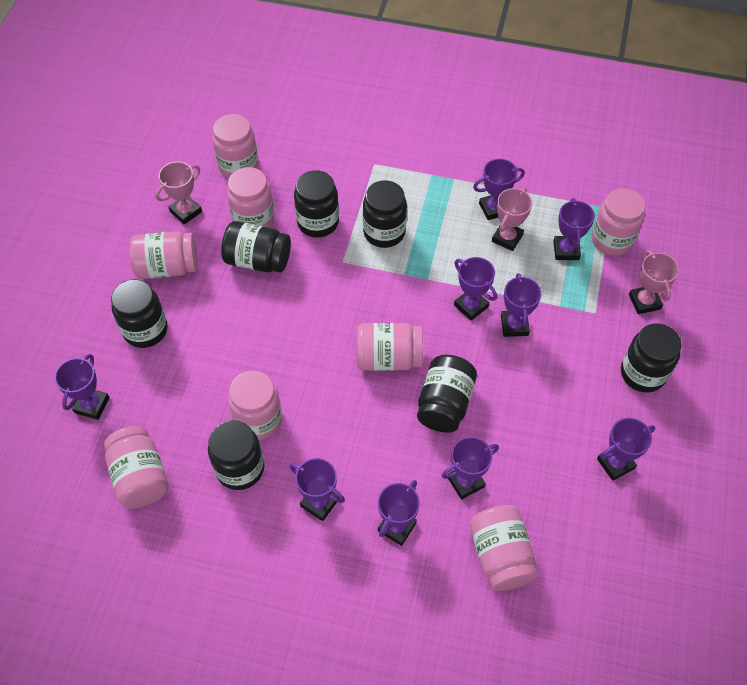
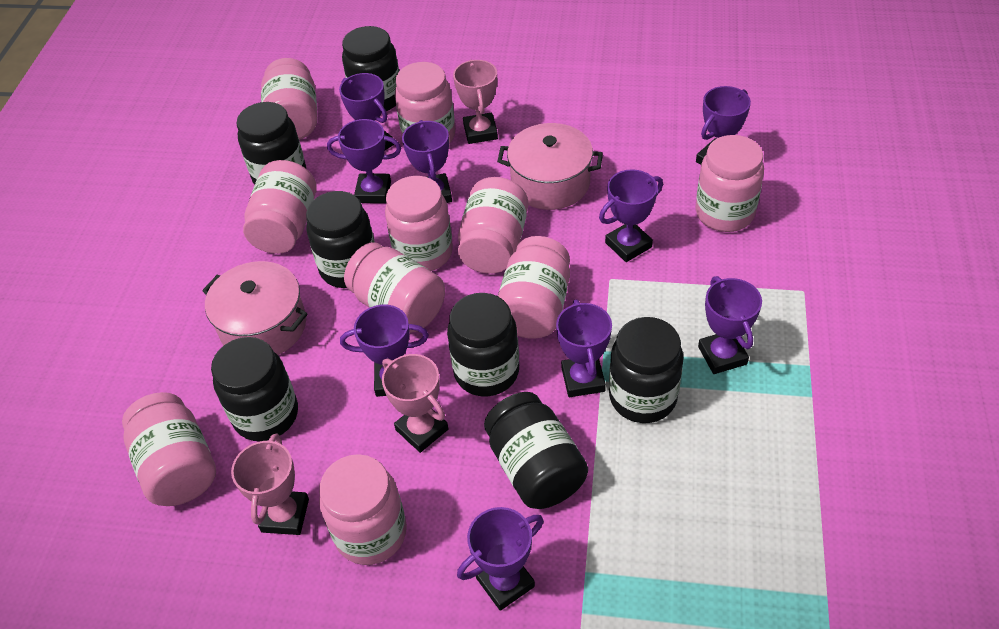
pink jar: 8 -> 10
pink pot: 0 -> 2

